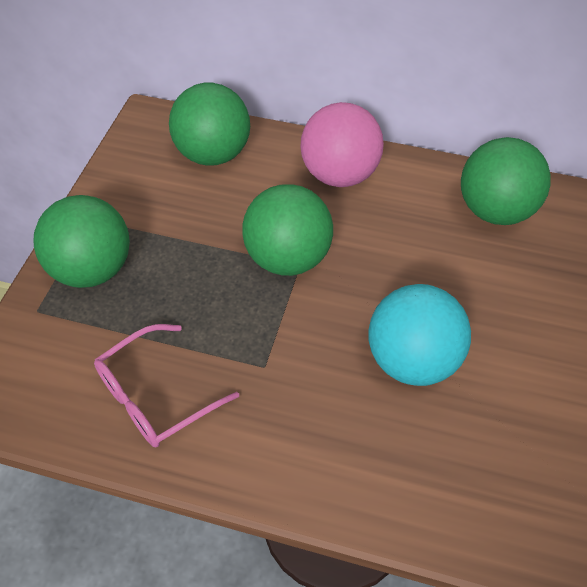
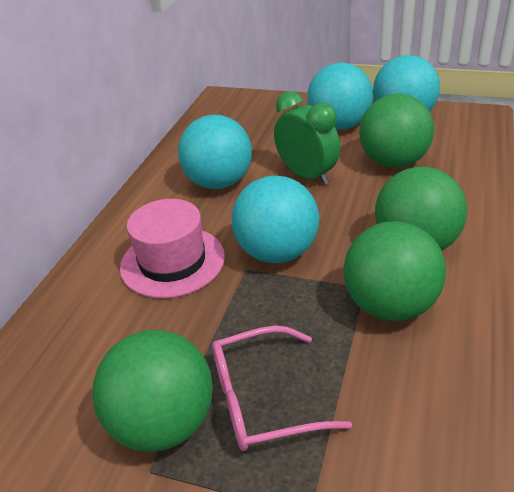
green clock: 0 -> 1
pink ball: 1 -> 0
pink hat: 0 -> 1
turquoise ball: 1 -> 4

